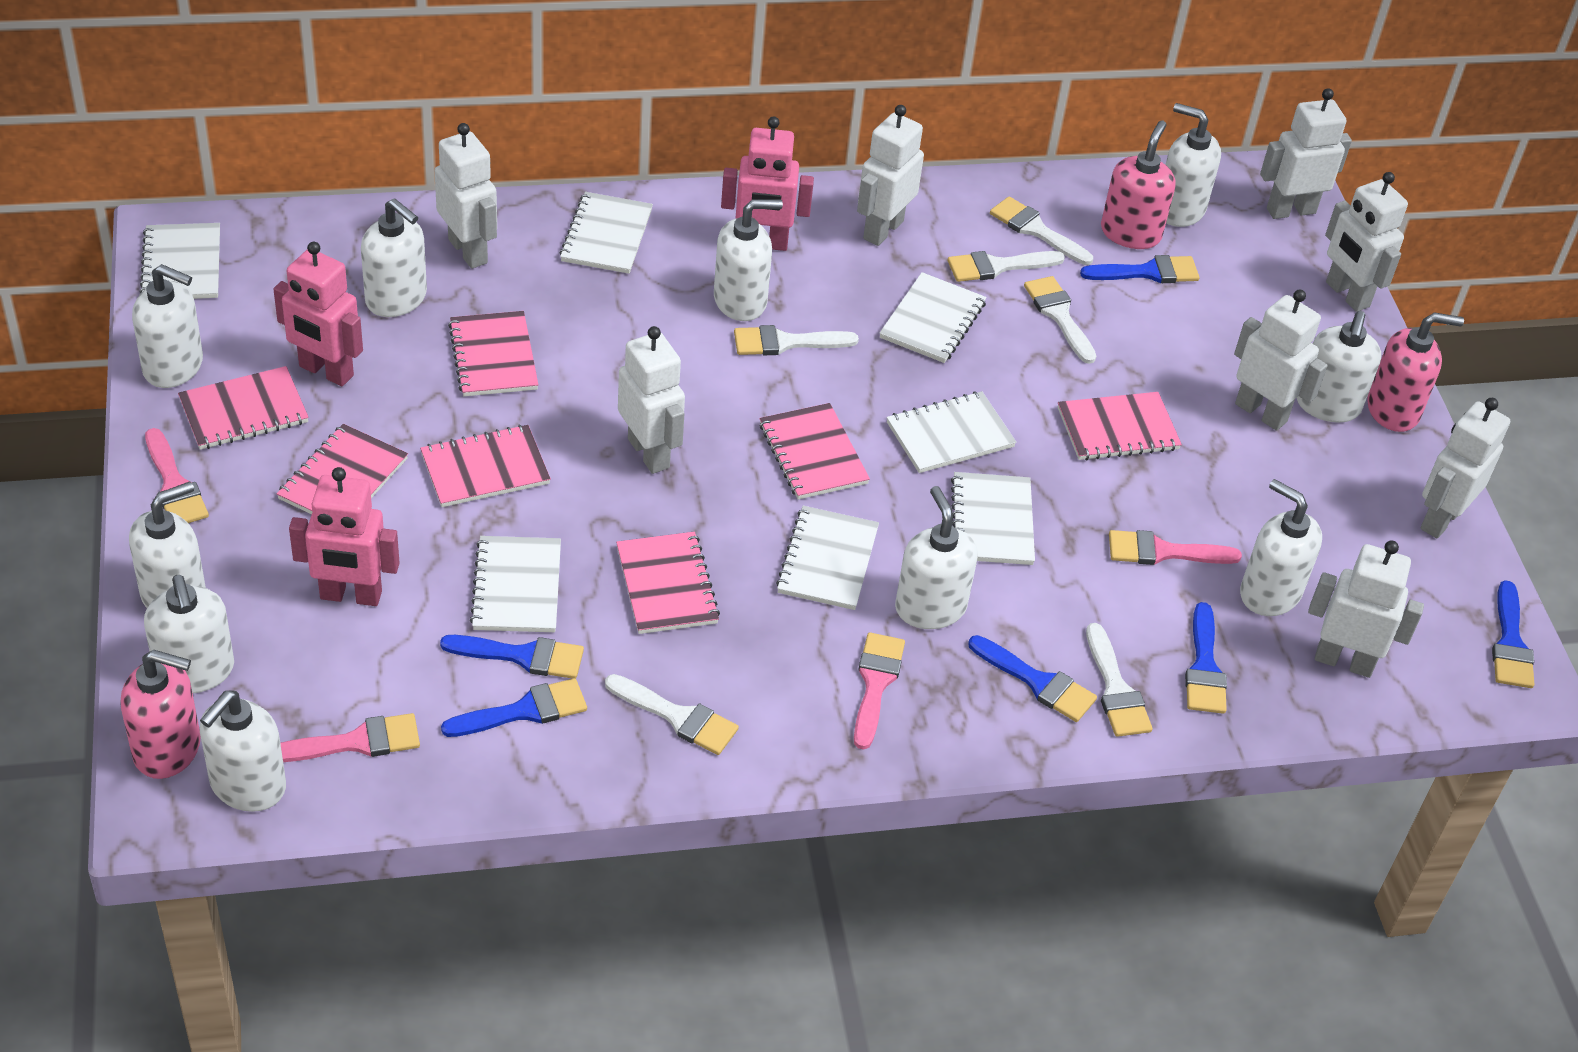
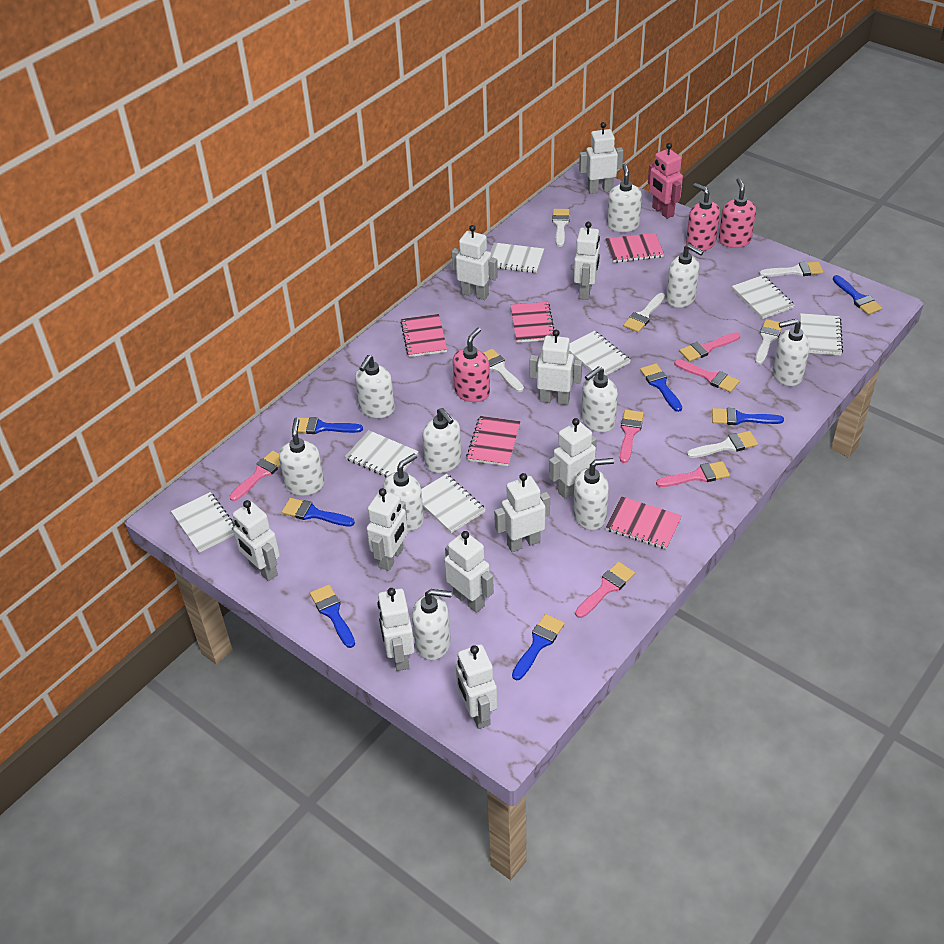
blue brush: 6 -> 7
pink brush: 4 -> 6
pink notebook: 7 -> 5
pink robot: 3 -> 1
white robot: 8 -> 11

